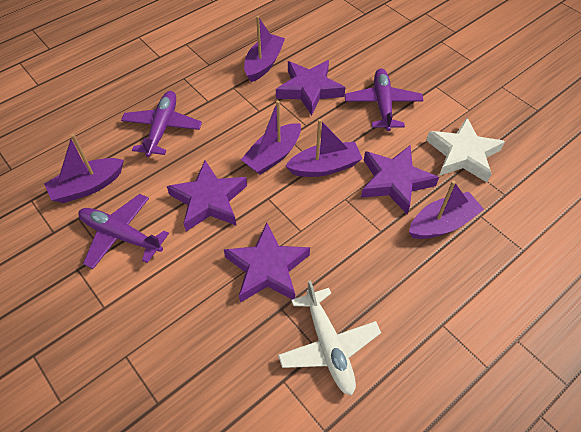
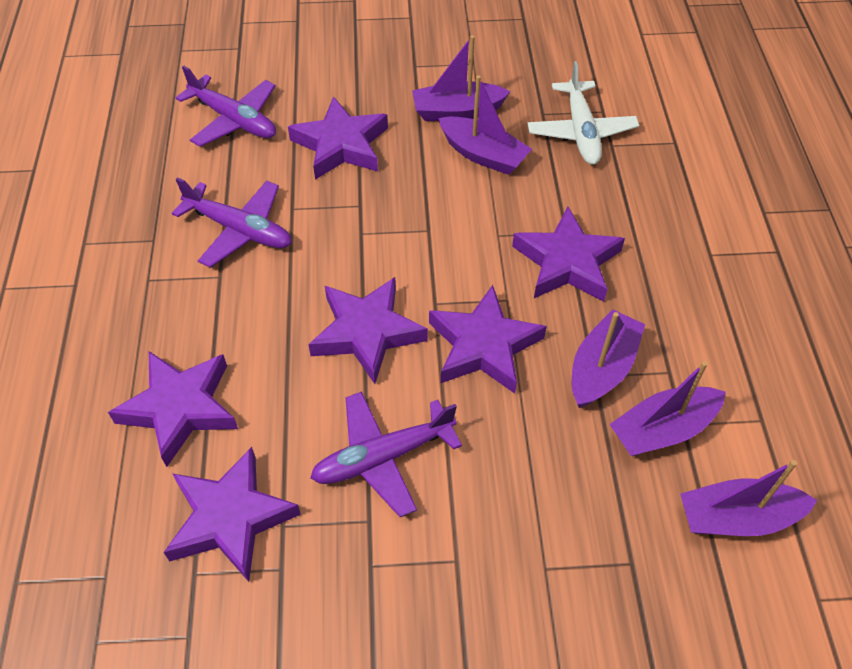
purple star: 4 -> 6
white star: 1 -> 0

